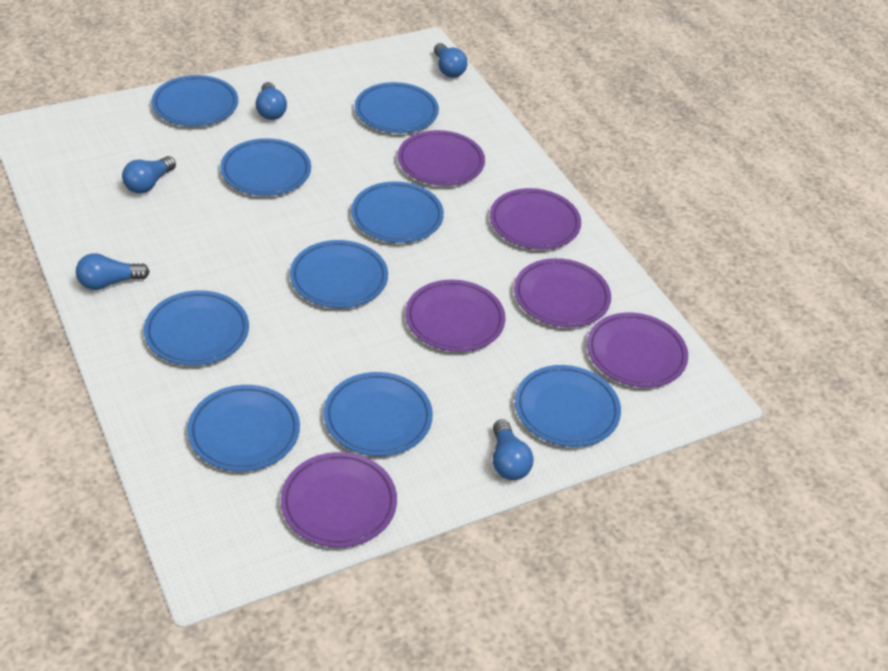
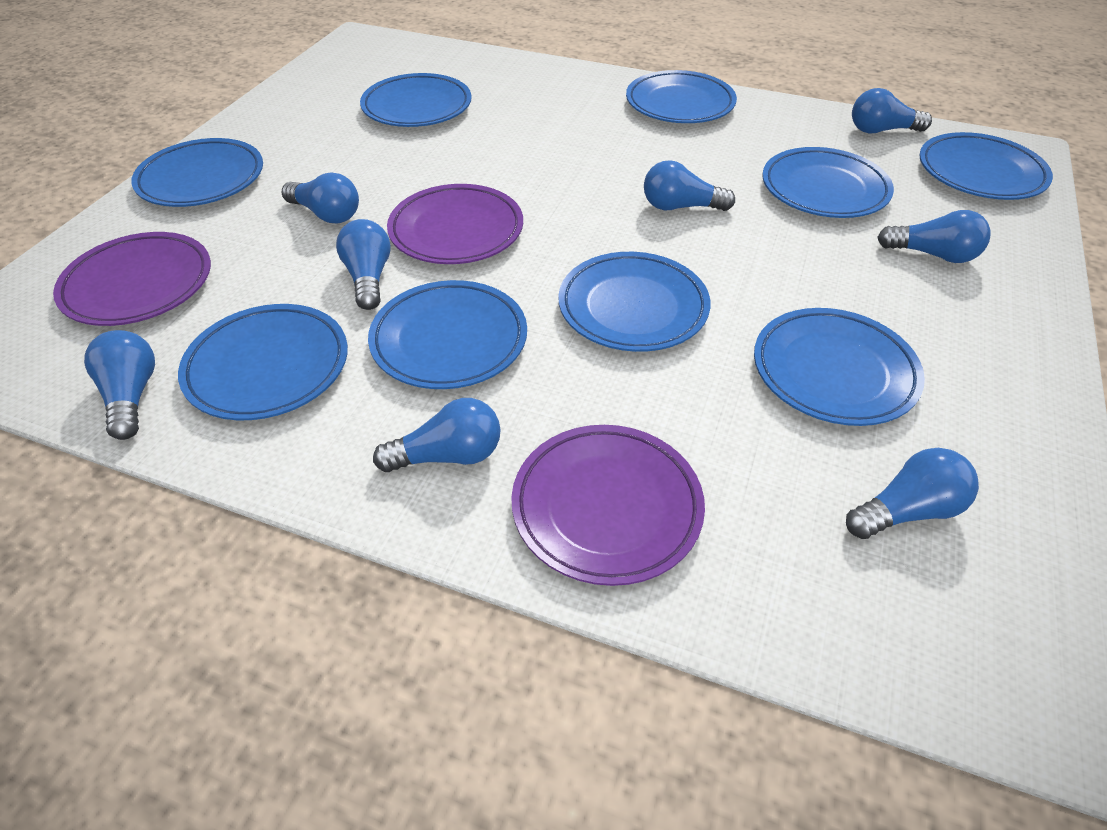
blue light bulb: 5 -> 8
purple plate: 6 -> 3

